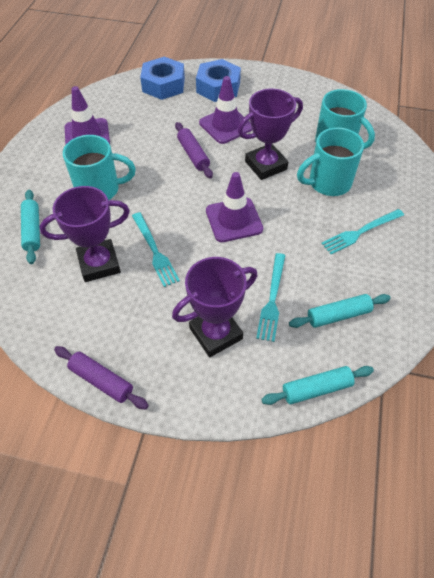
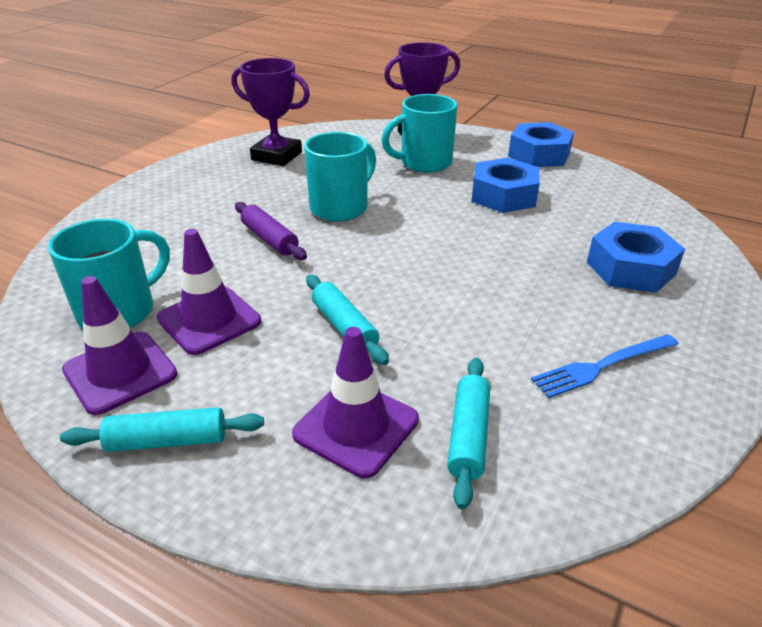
blue fork: 0 -> 1
blue nut: 2 -> 3
purple rolling pin: 2 -> 1
purple trophy: 3 -> 2
turquoise fork: 3 -> 0

